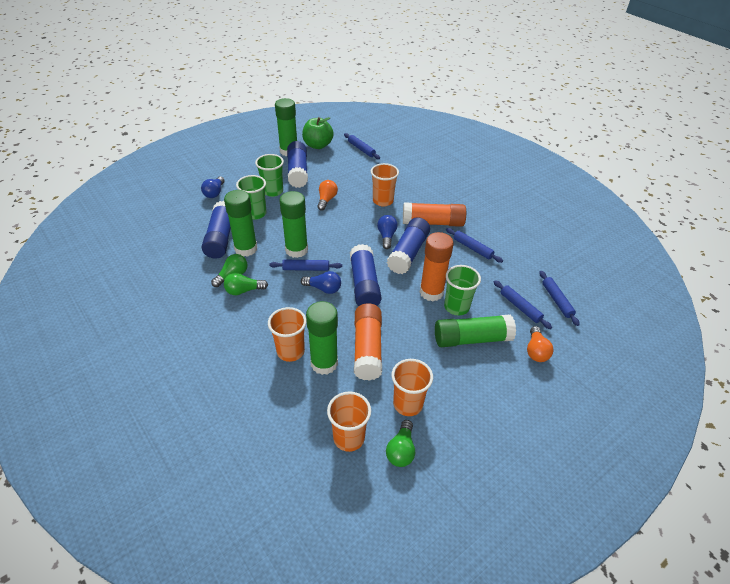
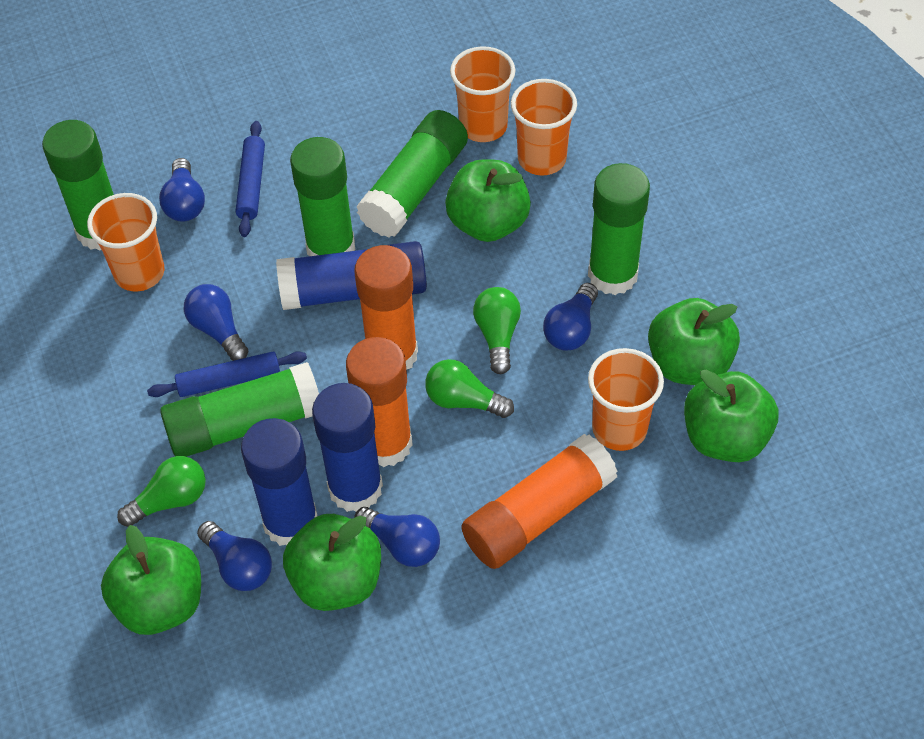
blue glue stick: 4 -> 3
blue light bulb: 3 -> 5
blue rolling pin: 5 -> 2
green apple: 1 -> 5
green cup: 3 -> 0
orange light bulb: 2 -> 0

